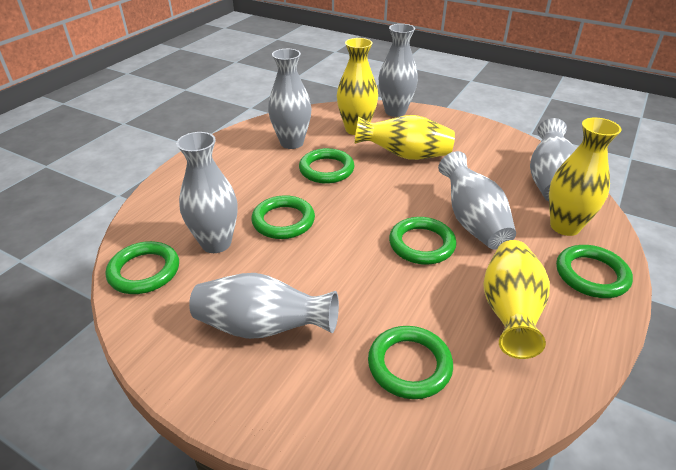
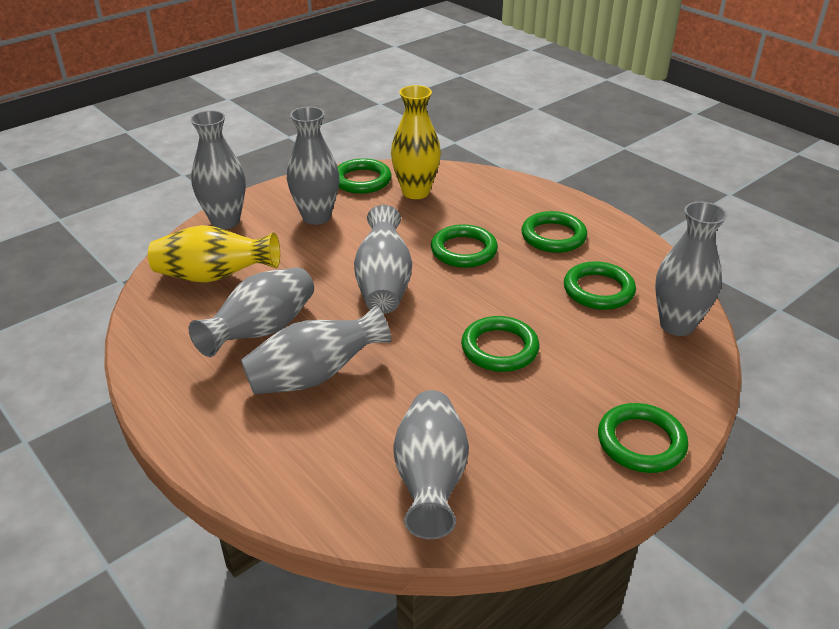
grey vase: 6 -> 7
yellow vase: 4 -> 2

